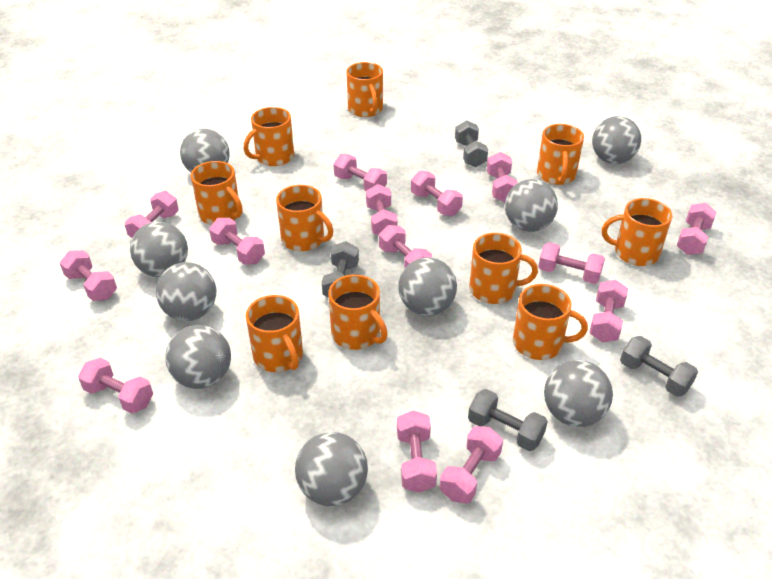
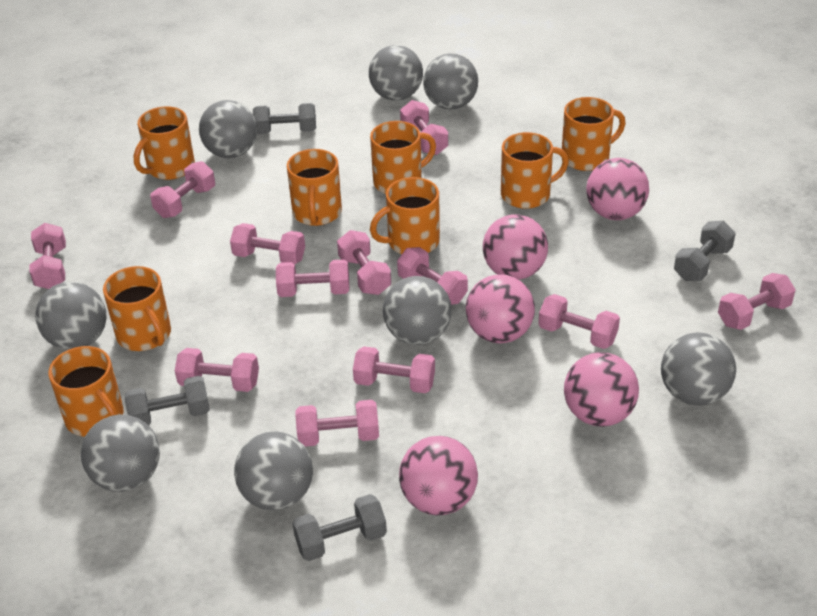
grey ball: 9 -> 8
orange mug: 10 -> 8
pink ball: 0 -> 5
pink dumbbell: 14 -> 12

